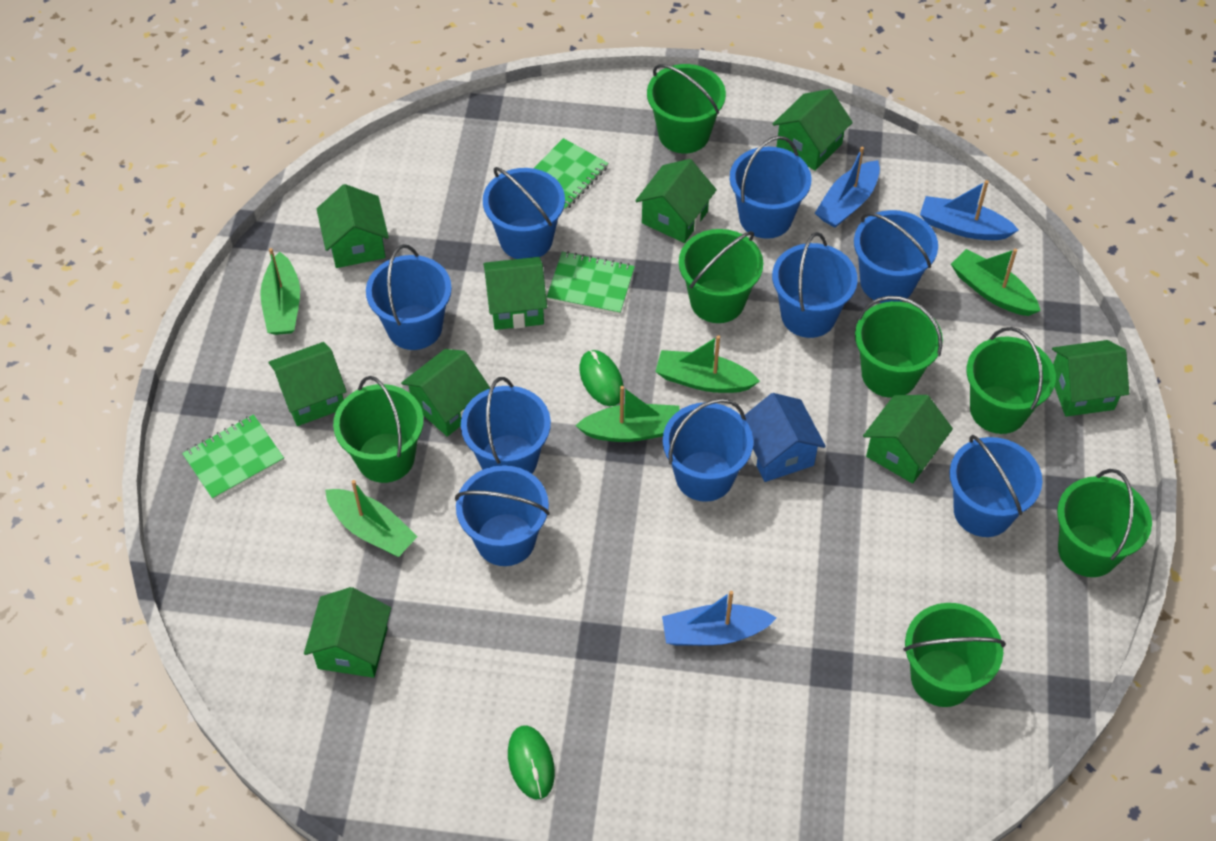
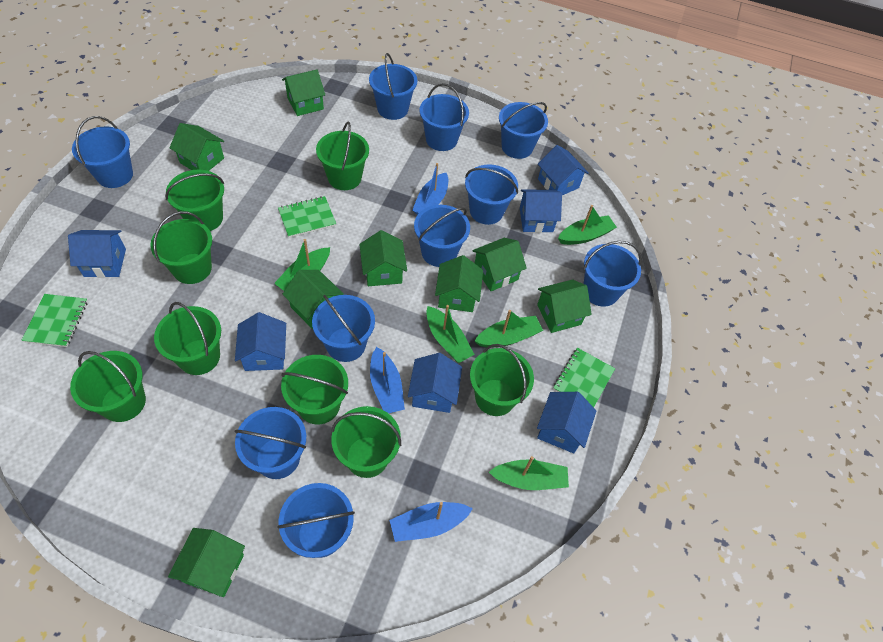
blue bucket: 9 -> 10
blue house: 1 -> 6
green bucket: 7 -> 8
green house: 9 -> 8
green mouse: 2 -> 0

